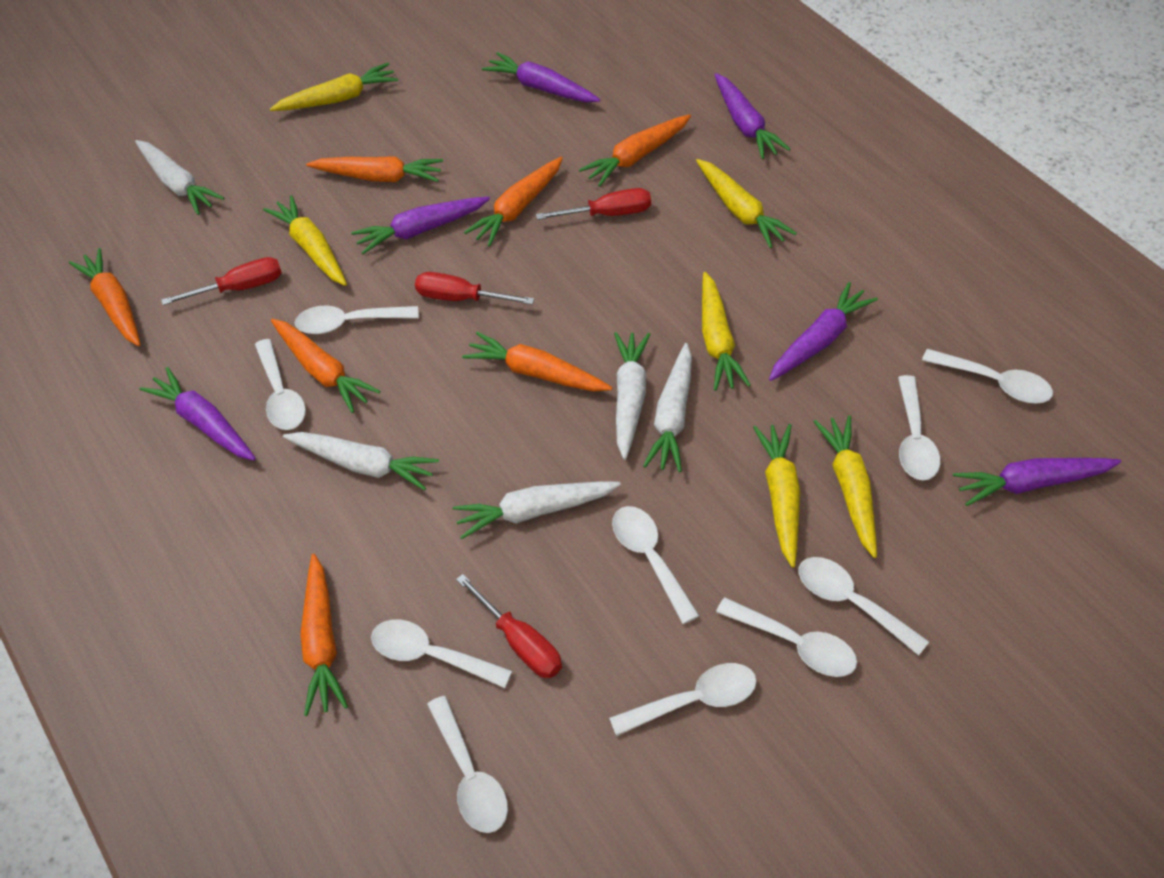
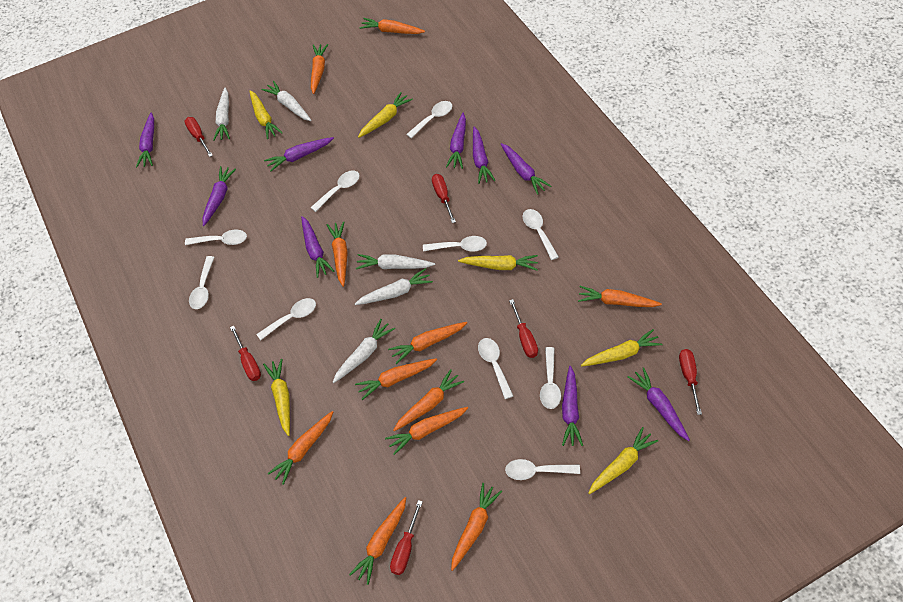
orange carrot: 7 -> 11
purple carrot: 6 -> 9
red screwdriver: 4 -> 6

